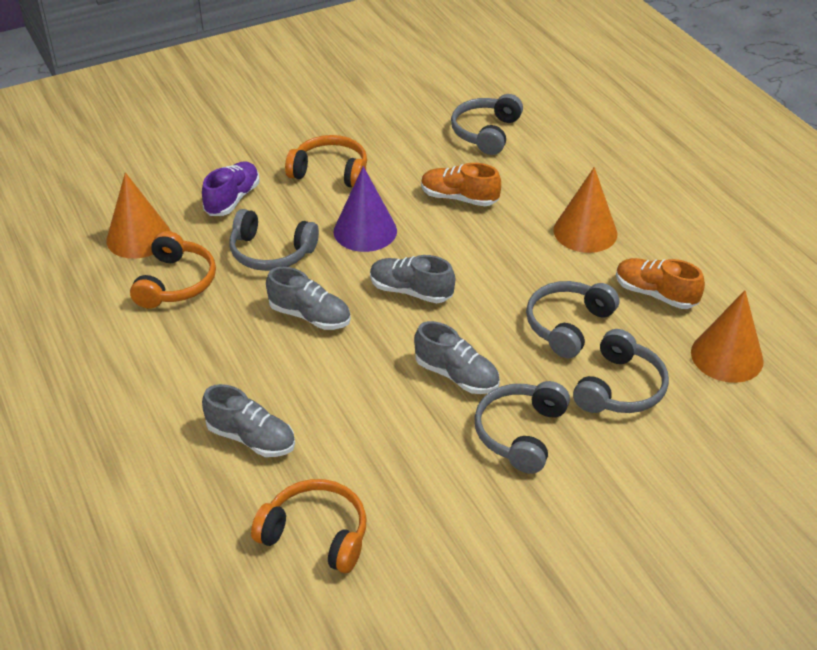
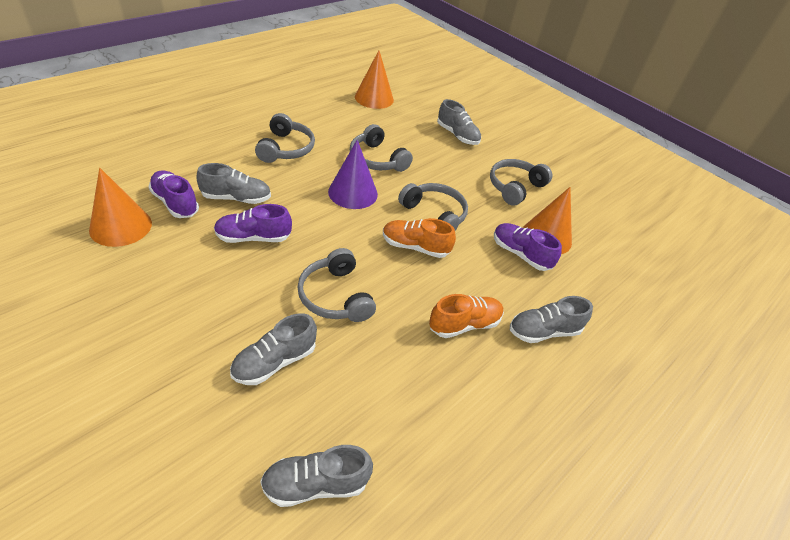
grey shoe: 4 -> 5
orange headphones: 3 -> 0
purple shoe: 1 -> 3

